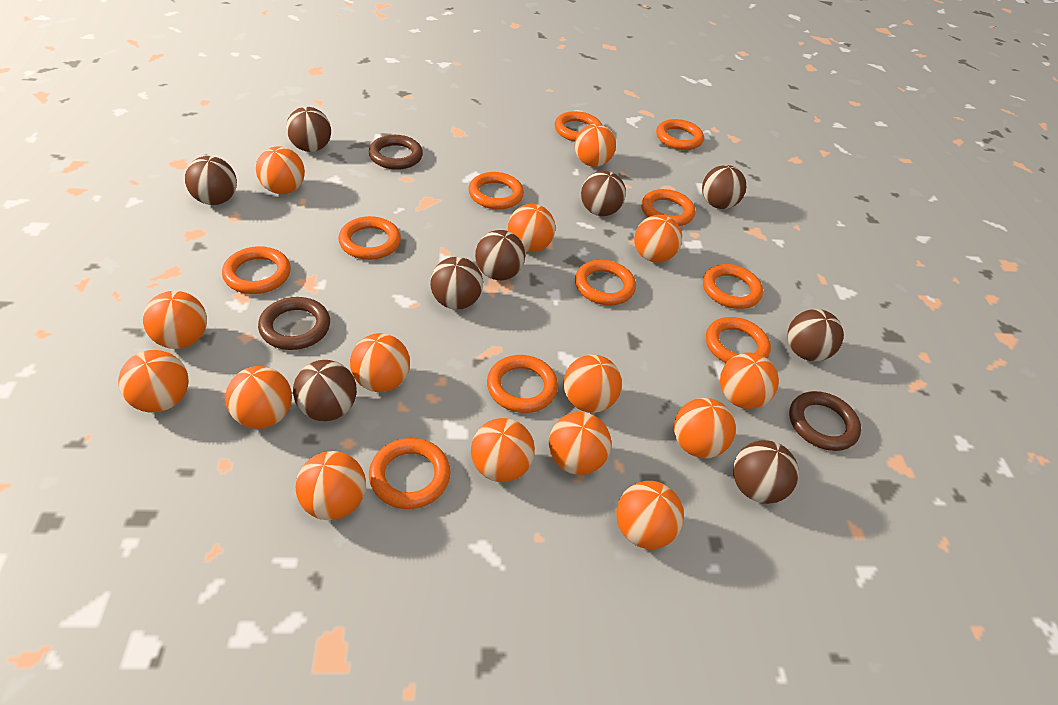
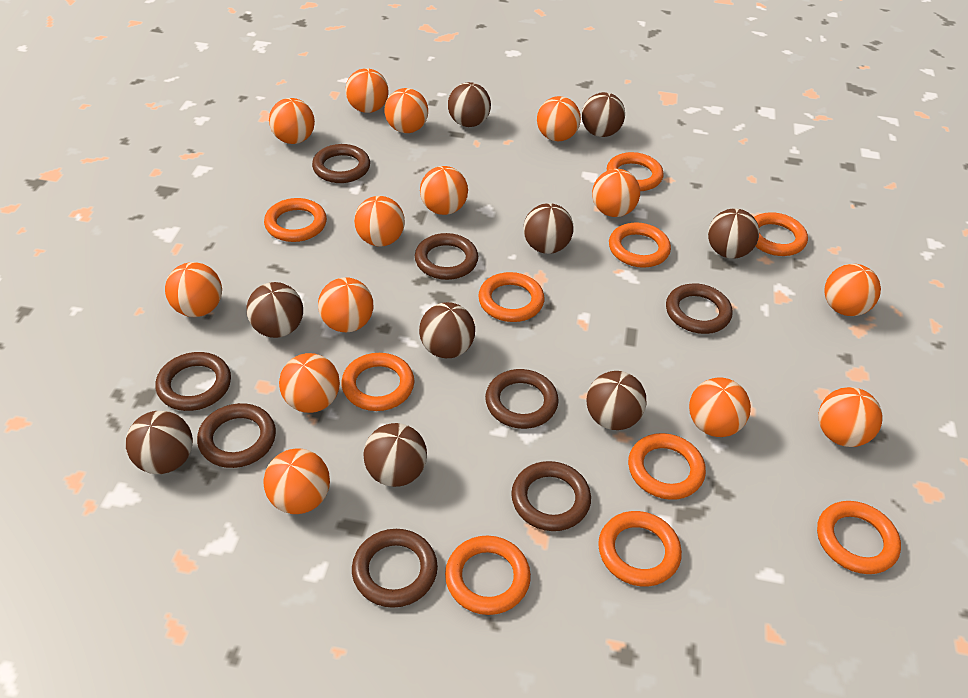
brown ring: 3 -> 8
orange ball: 15 -> 14
orange ring: 11 -> 10

